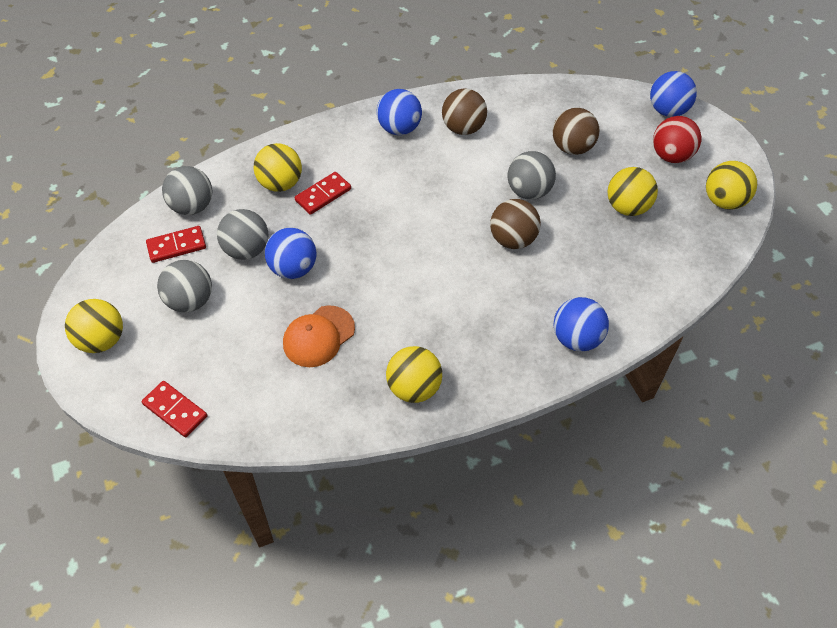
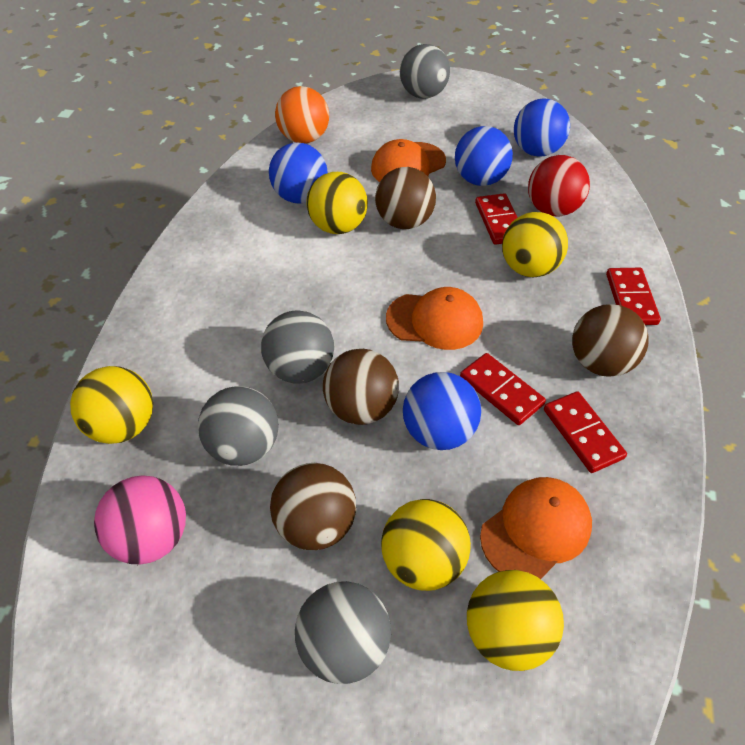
brown ball: 3 -> 4
orange ball: 0 -> 1
orange cap: 1 -> 3
pink ball: 0 -> 1
red domino: 3 -> 4

